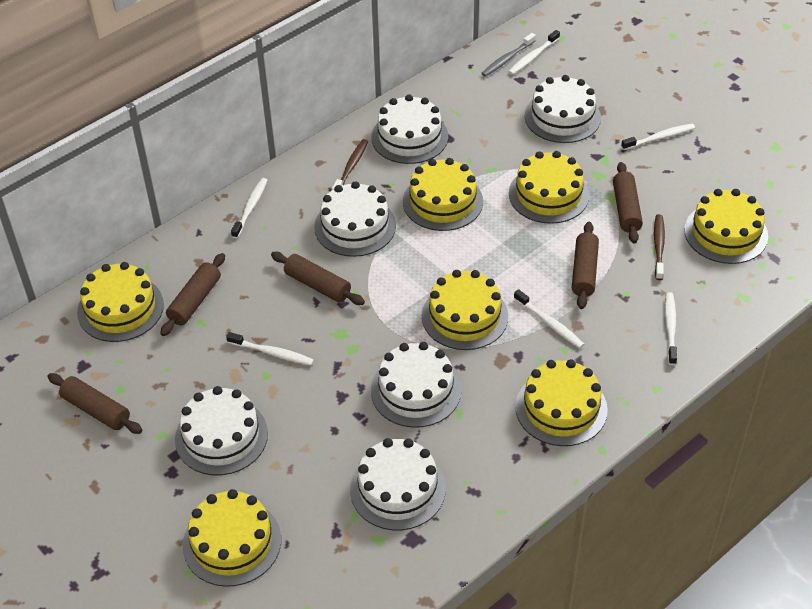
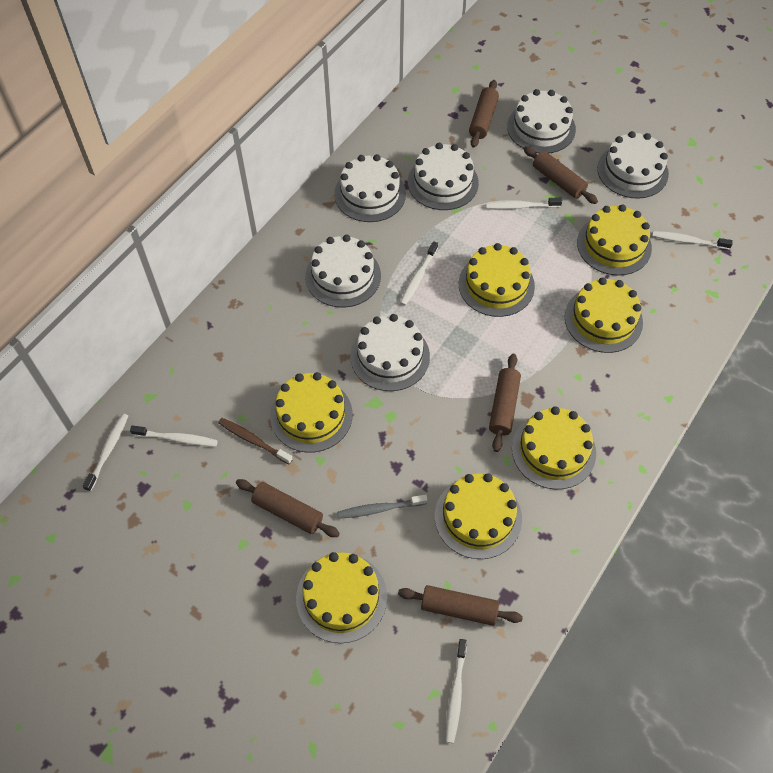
brown toothbrush: 2 -> 1

